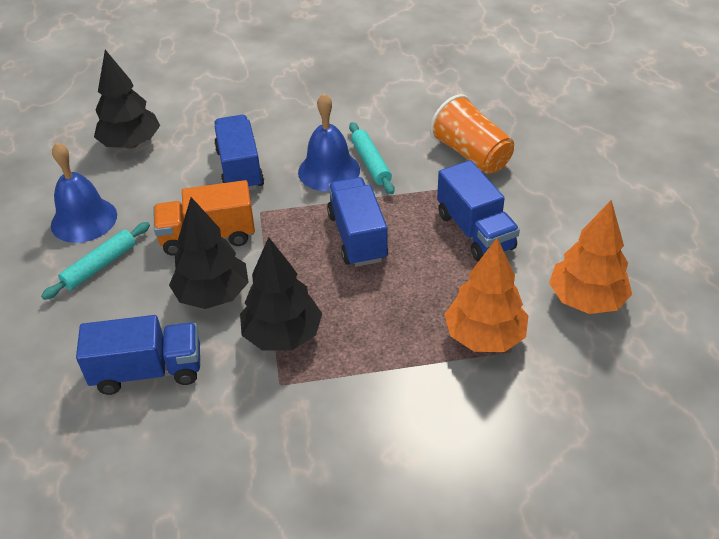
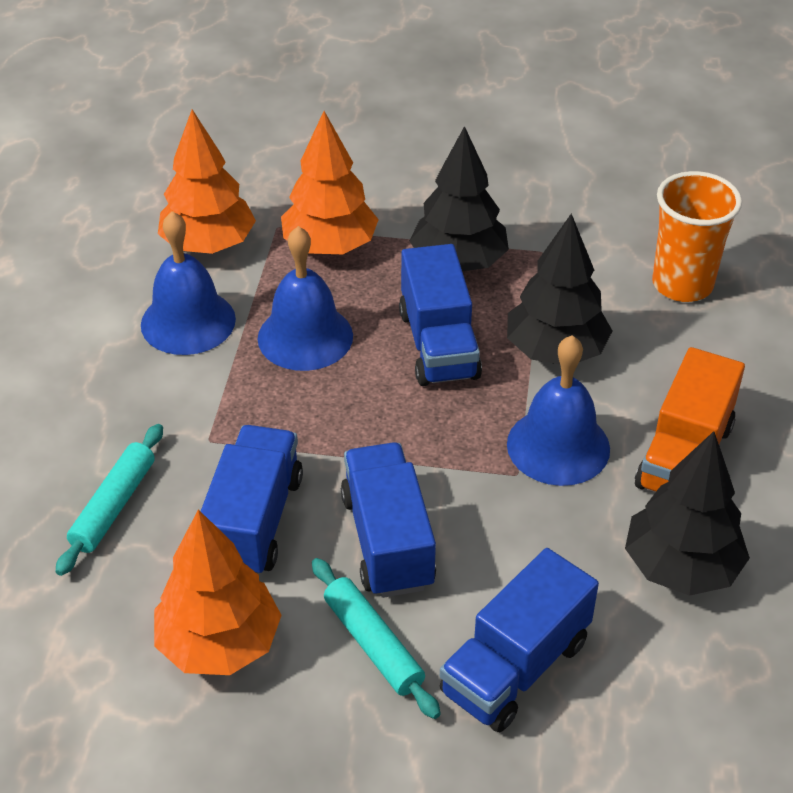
blue bell: 2 -> 3
orange tree: 2 -> 3

